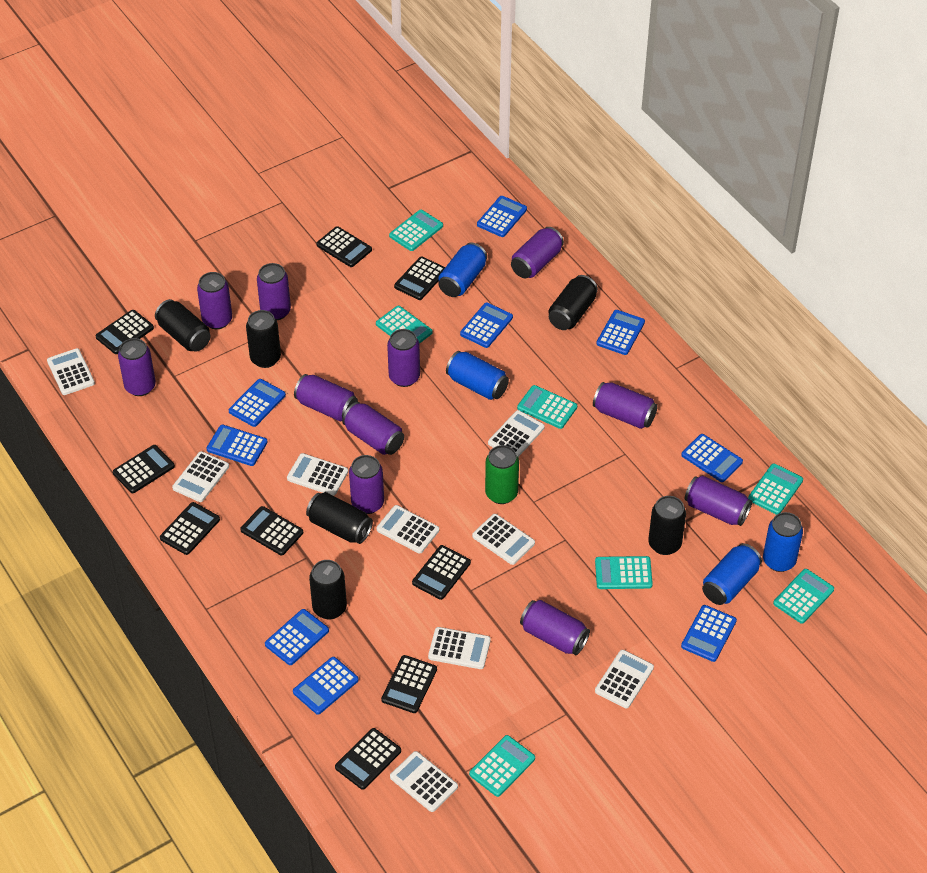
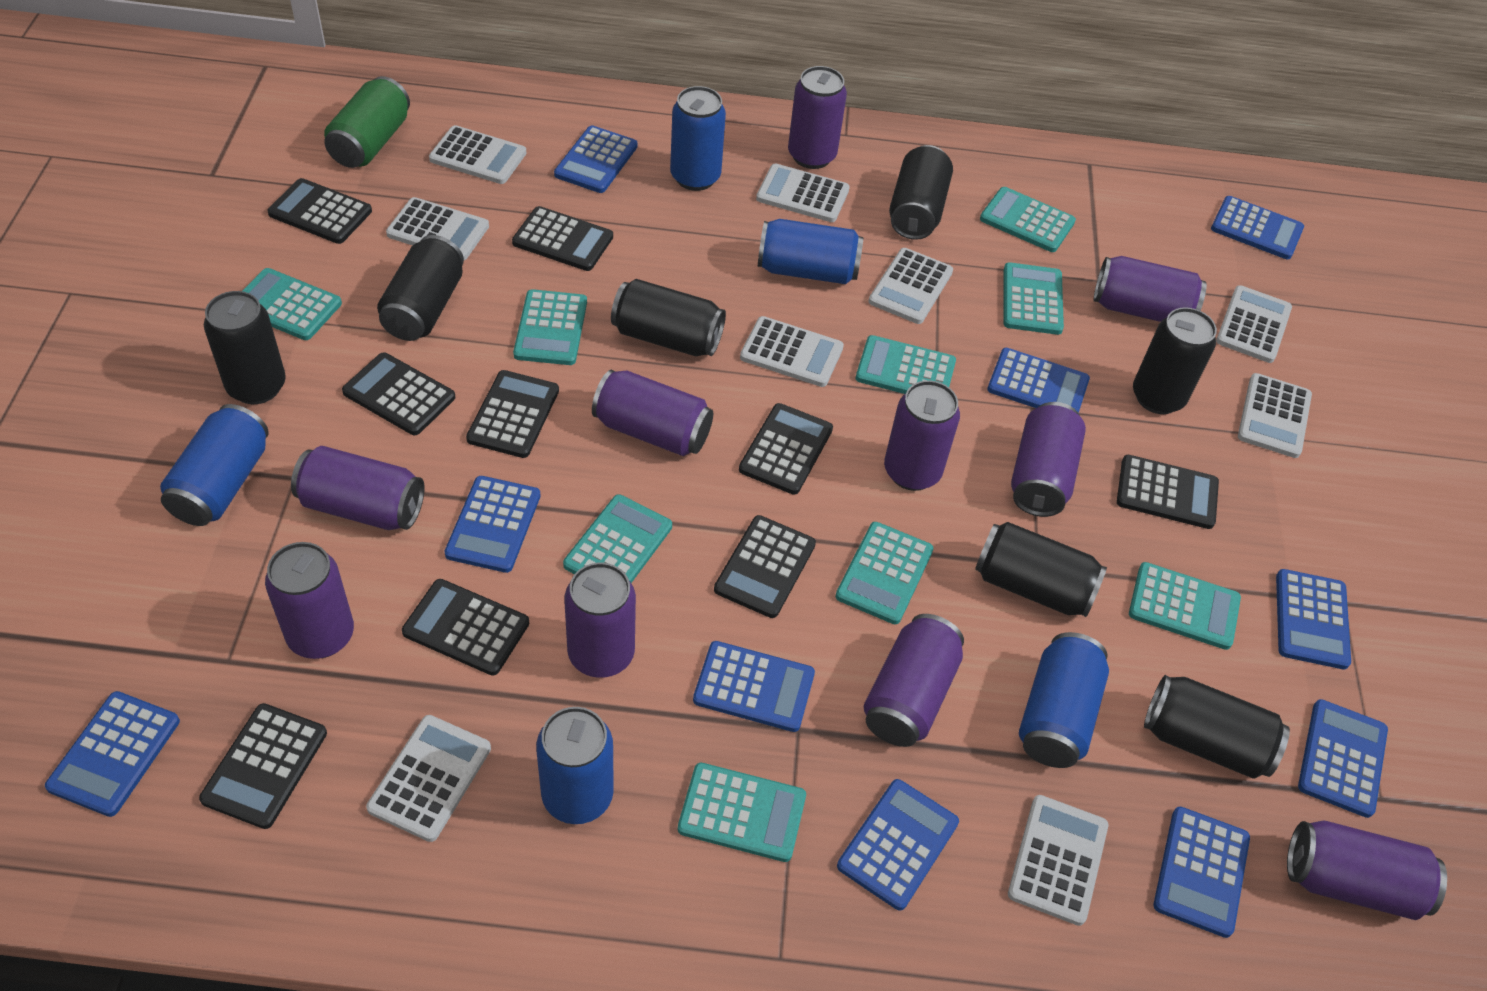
black can: 6 -> 7
blue calculator: 9 -> 10
blue can: 4 -> 5
purple can: 11 -> 10
turquoise calculator: 7 -> 9

